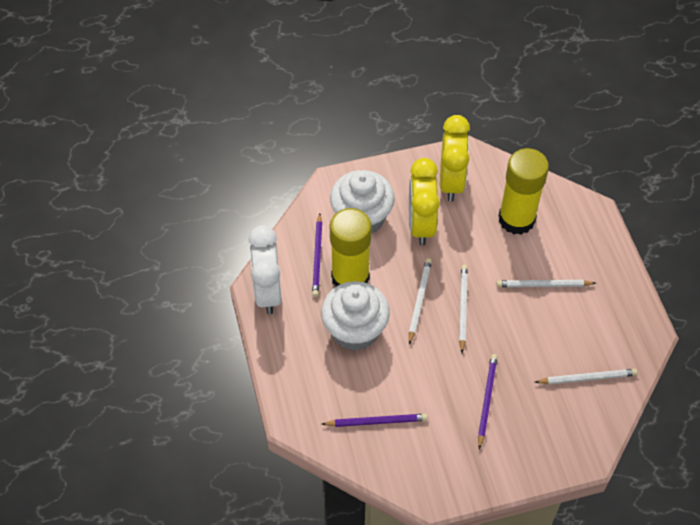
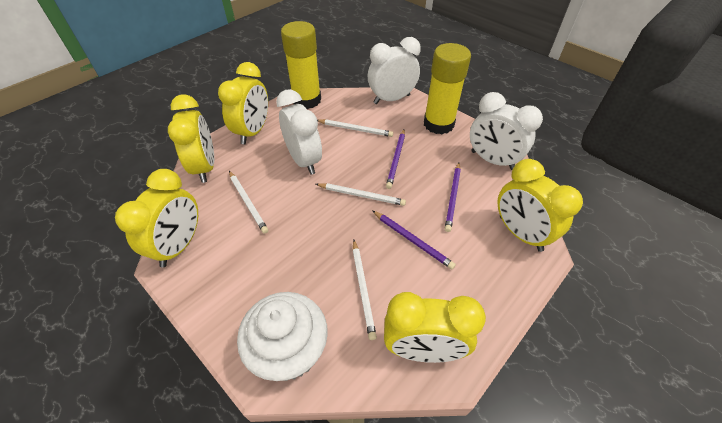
white clock: 1 -> 3
white cupcake: 2 -> 1
yellow clock: 2 -> 5

